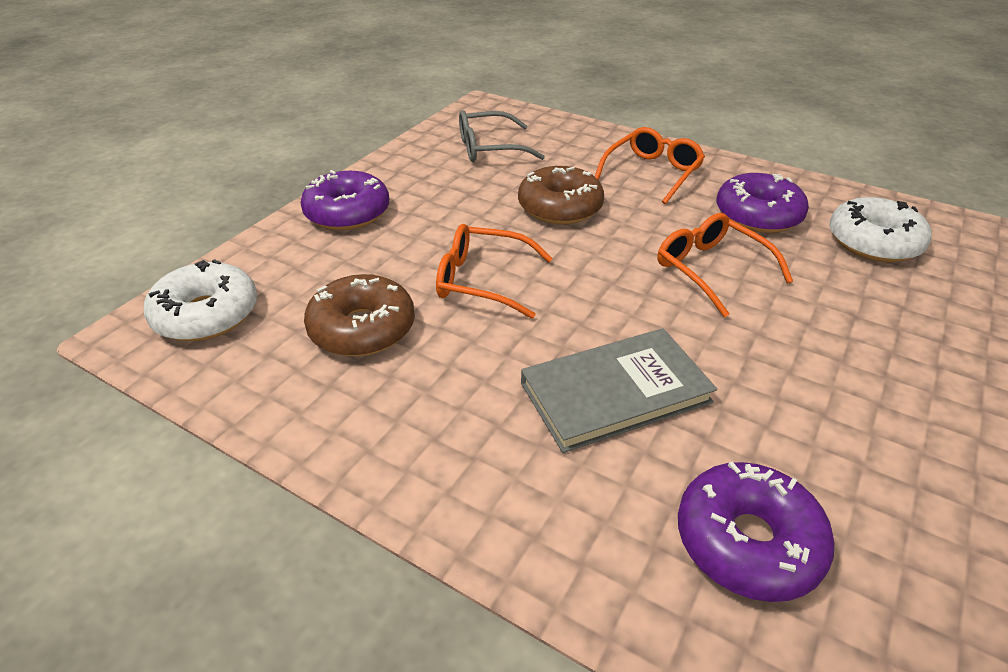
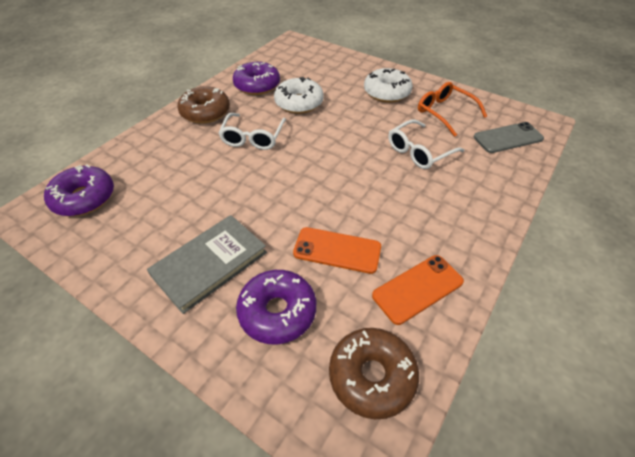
grey glasses: 1 -> 0
grey phone: 0 -> 1
orange glasses: 3 -> 1
orange phone: 0 -> 2
white glasses: 0 -> 2

